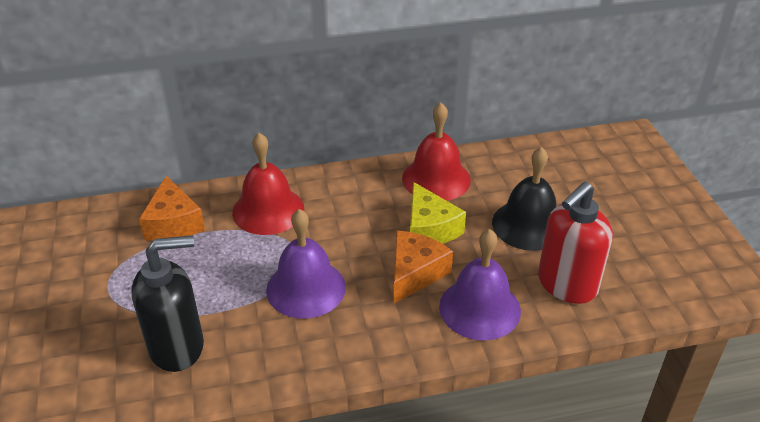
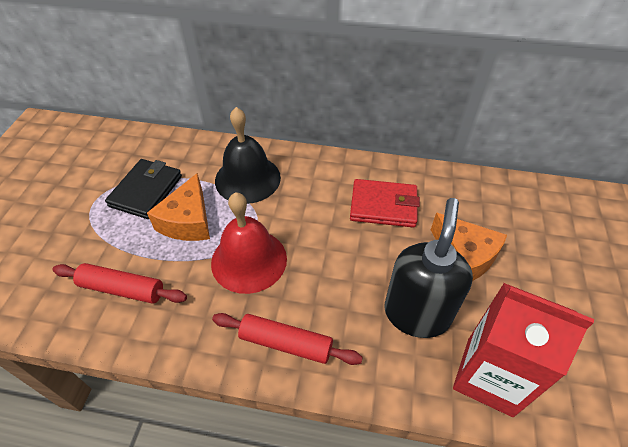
black wallet: 0 -> 1
purple bell: 2 -> 0
red bell: 2 -> 1
red carton: 0 -> 1
red rolling pin: 0 -> 2
red soap dispenser: 1 -> 0
red wallet: 0 -> 1
yellow cheese: 1 -> 0

